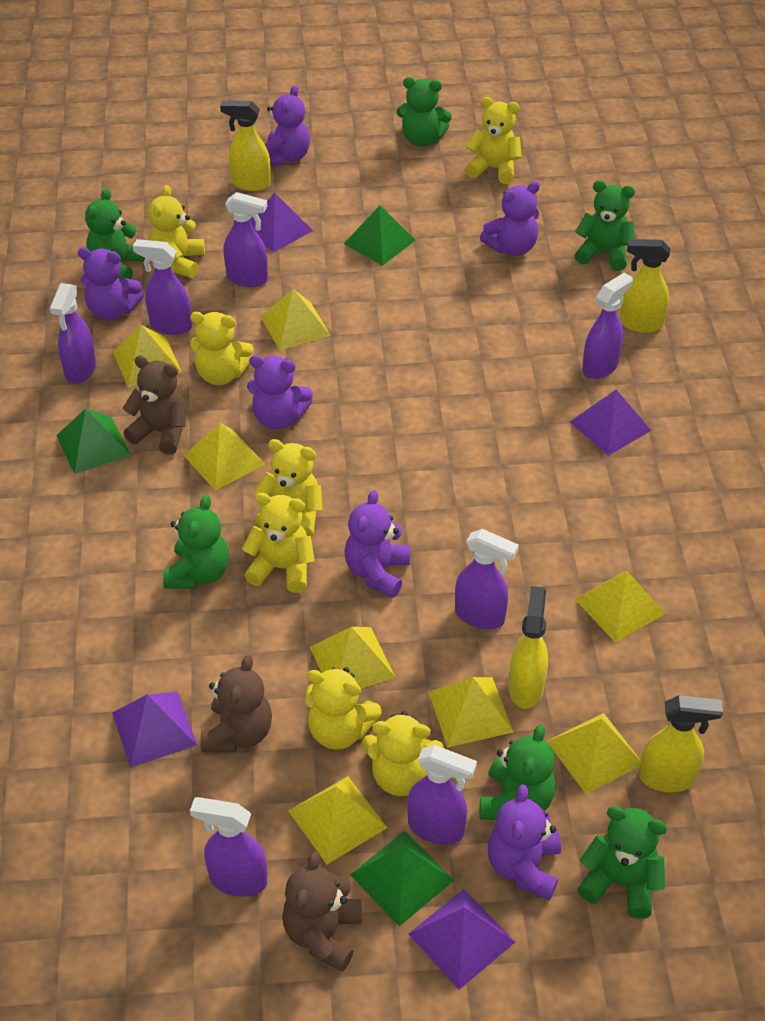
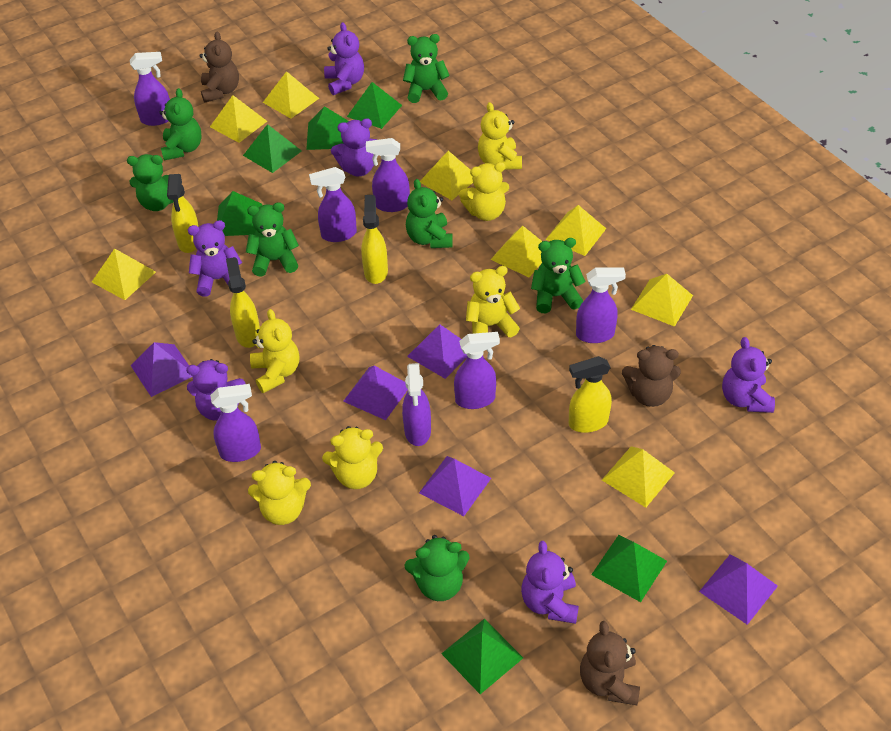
green pyramid: 3 -> 6
green teddy bear: 6 -> 7
purple pyramid: 4 -> 5
yellow teddy bear: 7 -> 6

